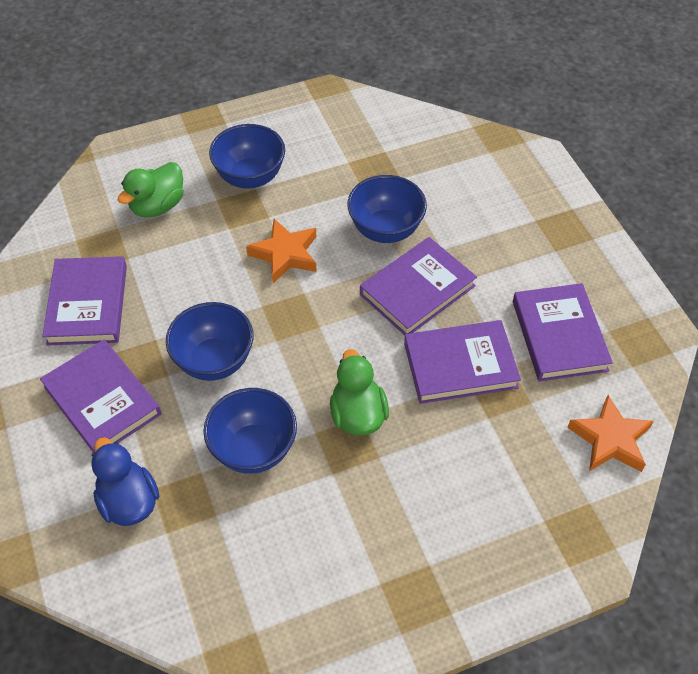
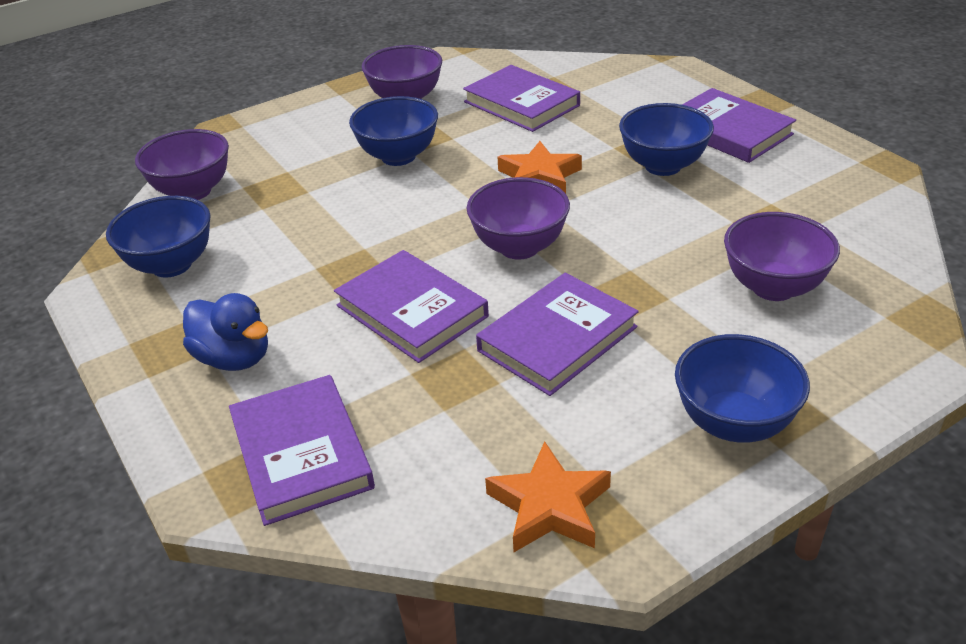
green duck: 2 -> 0
purple bowl: 0 -> 4

